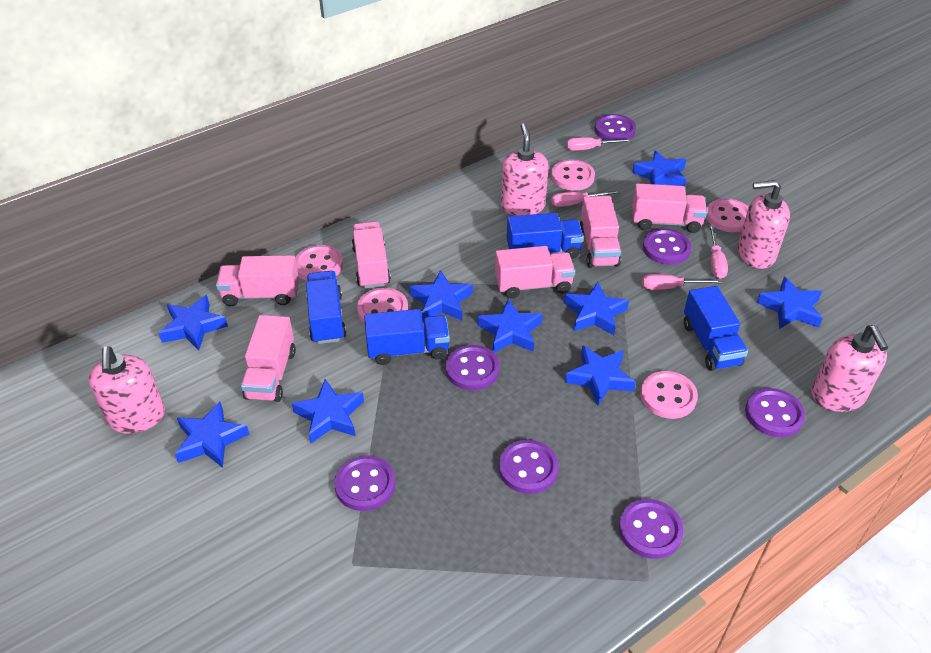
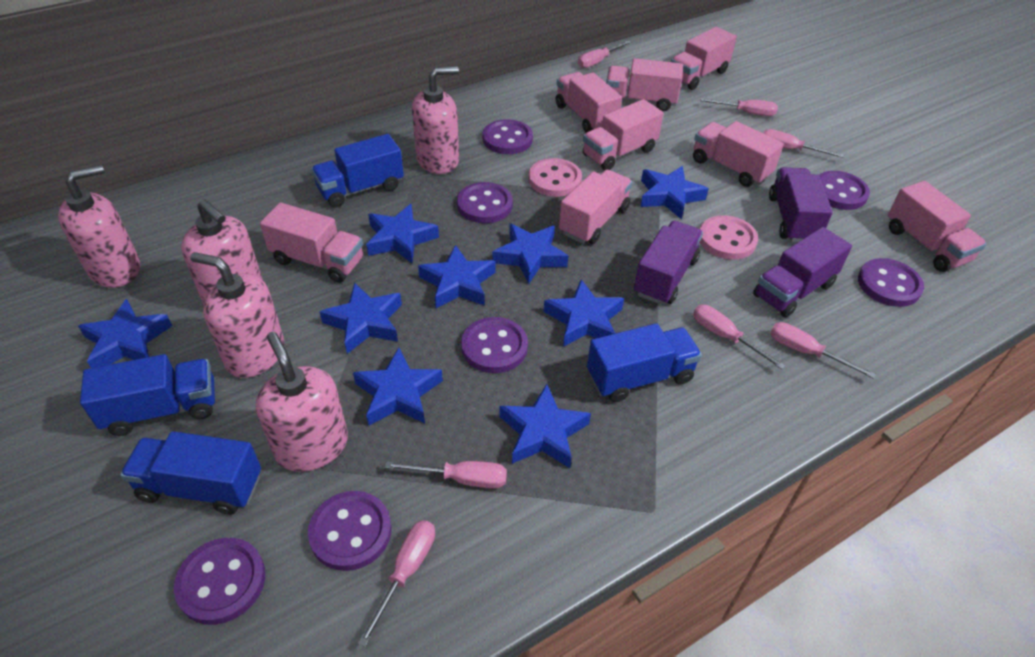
pink button: 5 -> 2
pink screwdriver: 4 -> 7
pink soap dispenser: 4 -> 5
pink truck: 6 -> 8
purple truck: 0 -> 3

